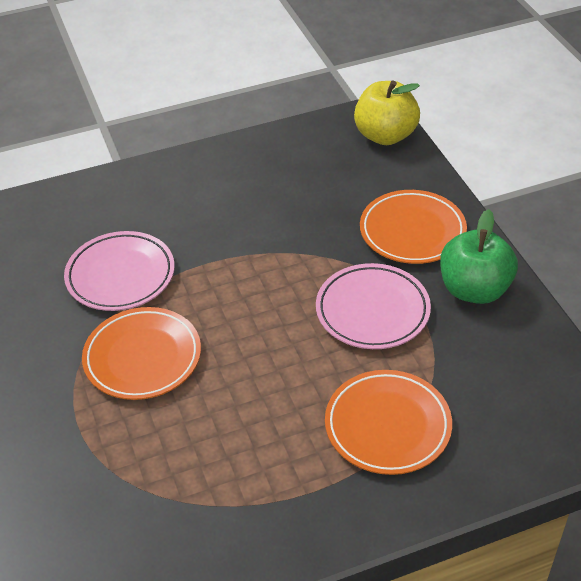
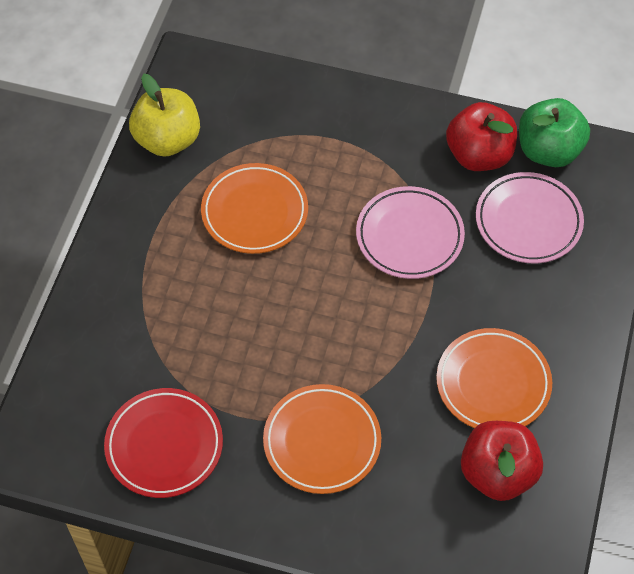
red apple: 0 -> 2
red plate: 0 -> 1

